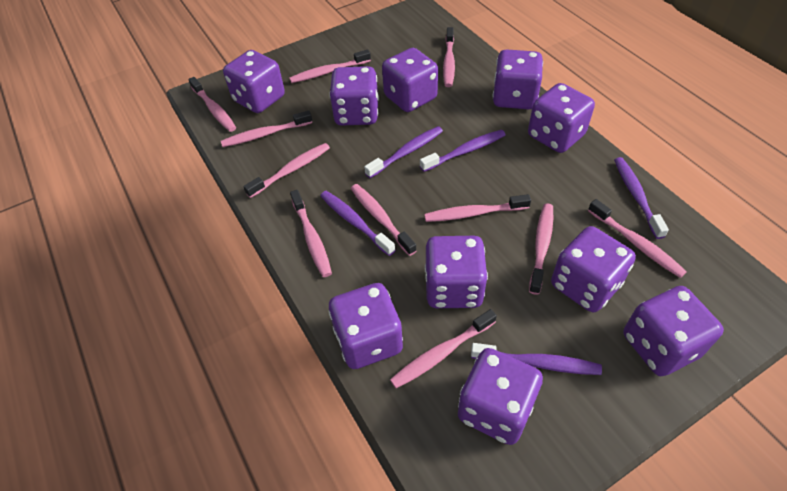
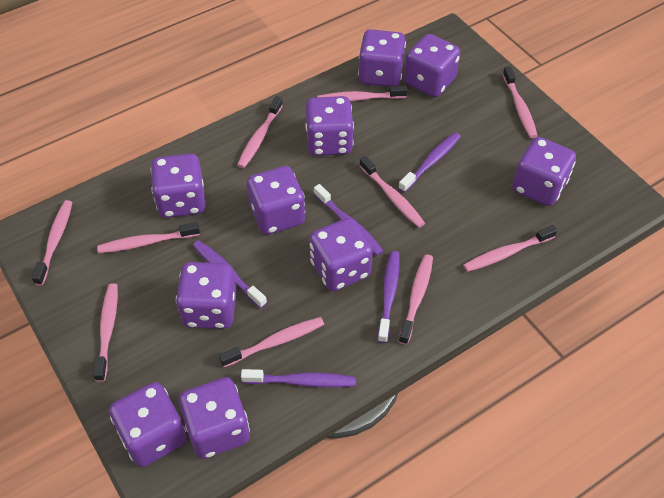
pink toothbrush: 11 -> 10

